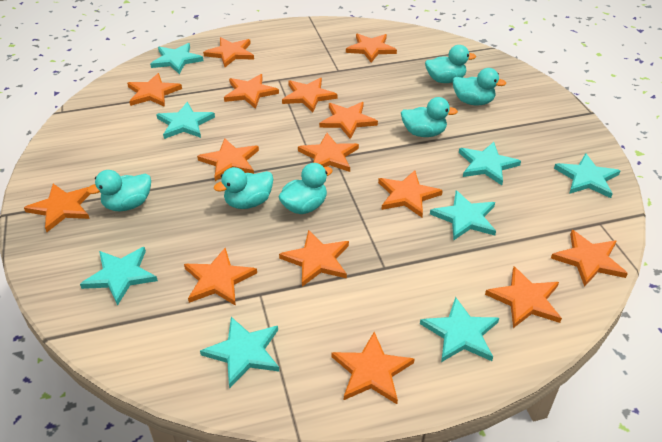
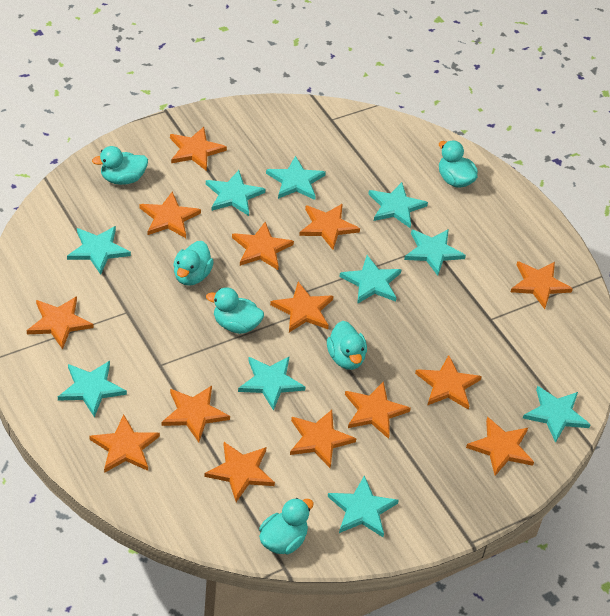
orange star: 15 -> 14
turquoise star: 8 -> 10

